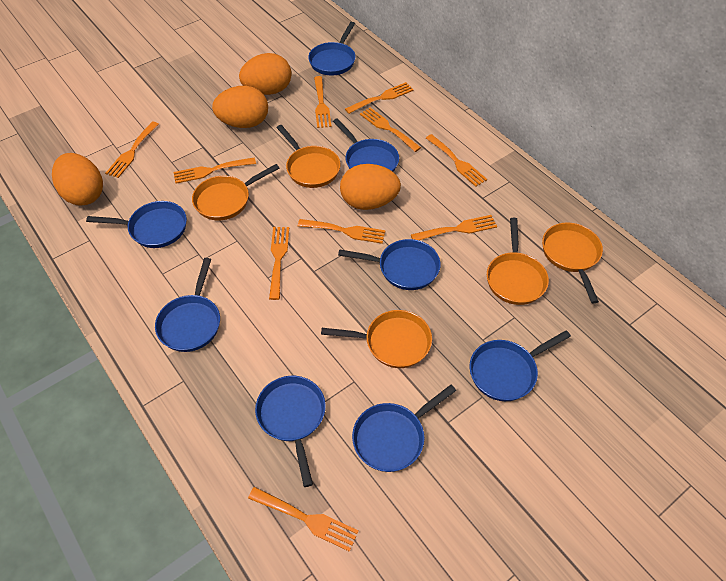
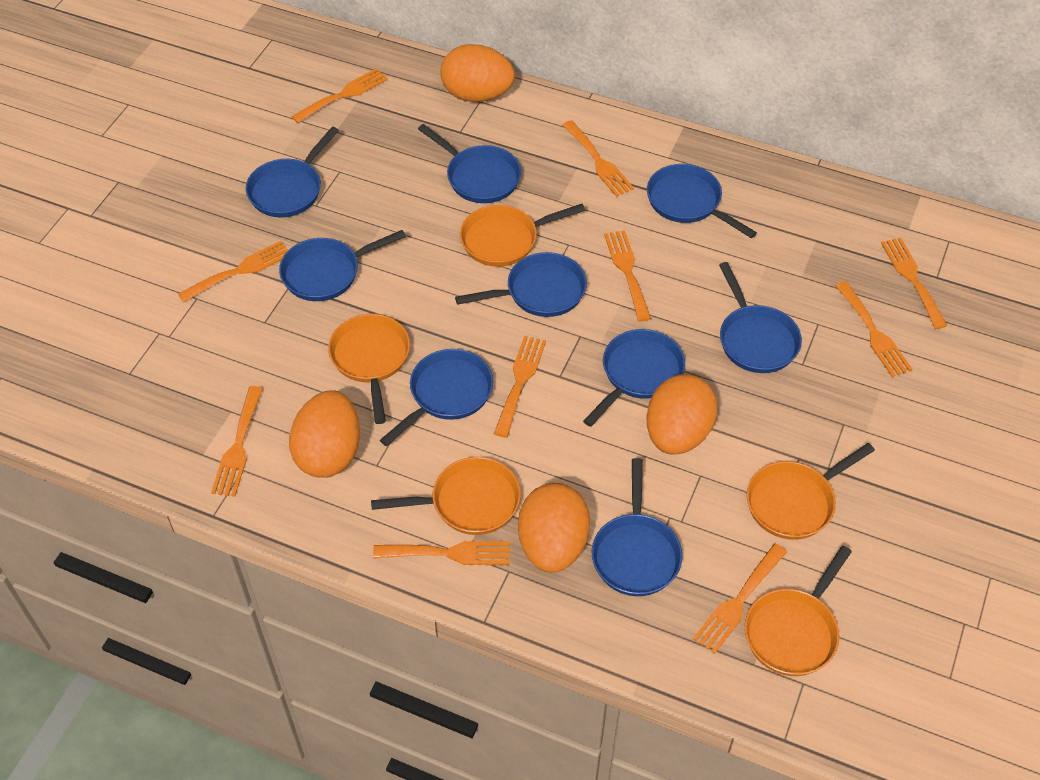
blue pan: 8 -> 9

